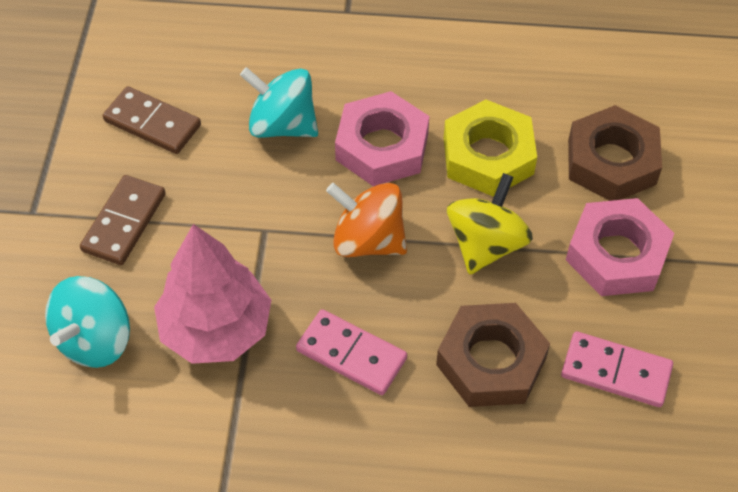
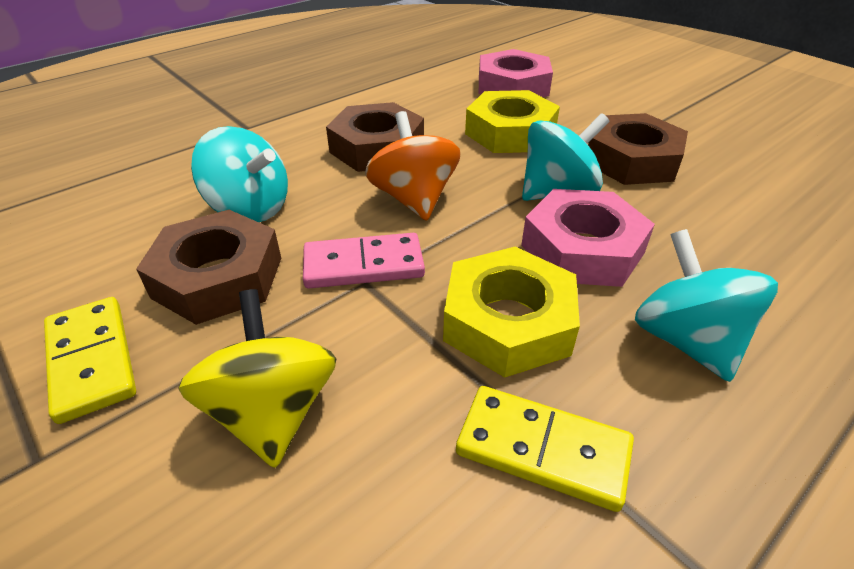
brown domino: 2 -> 0
brown nut: 2 -> 3
pink domino: 2 -> 1
pink tree: 1 -> 0
turquoise spinning top: 2 -> 3
yellow domino: 0 -> 2
yellow nut: 1 -> 2

